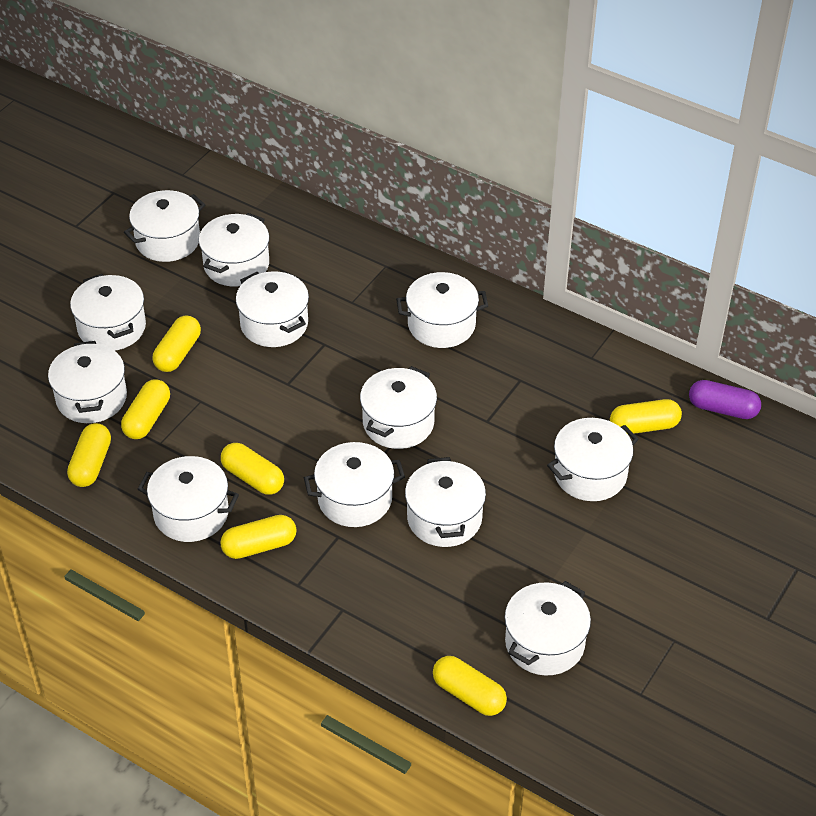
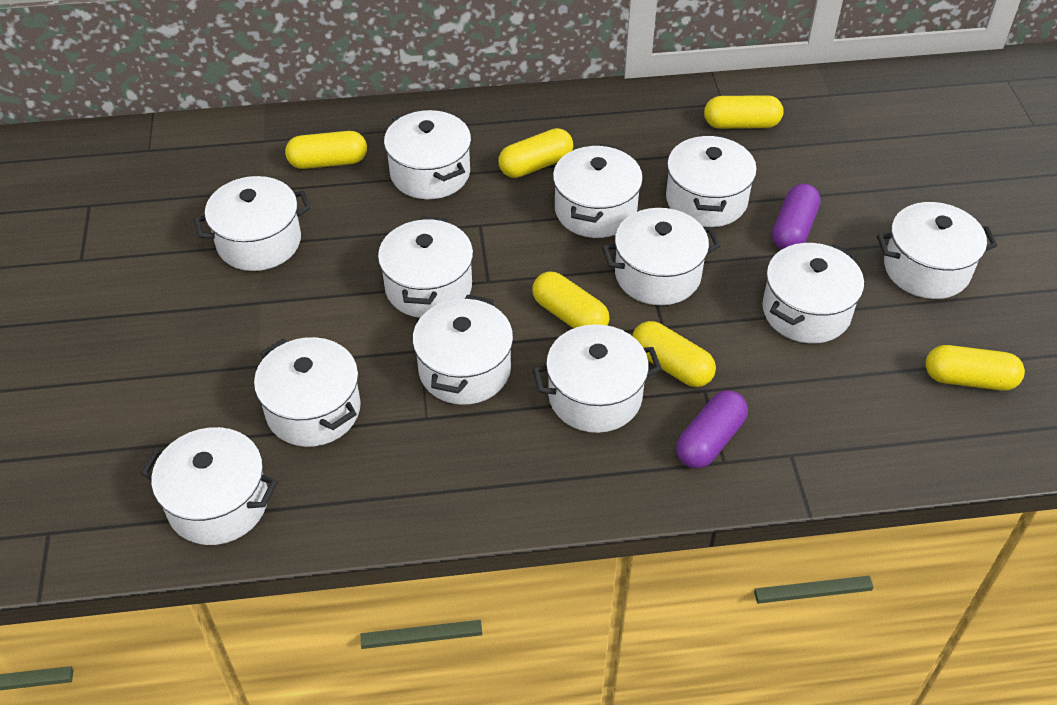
purple capsule: 1 -> 2
yellow capsule: 7 -> 6

